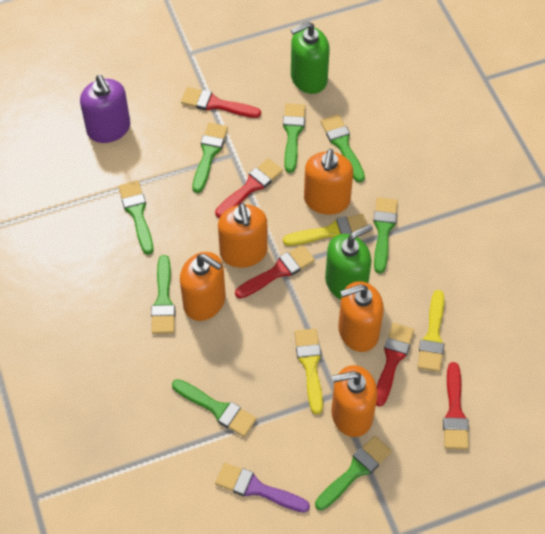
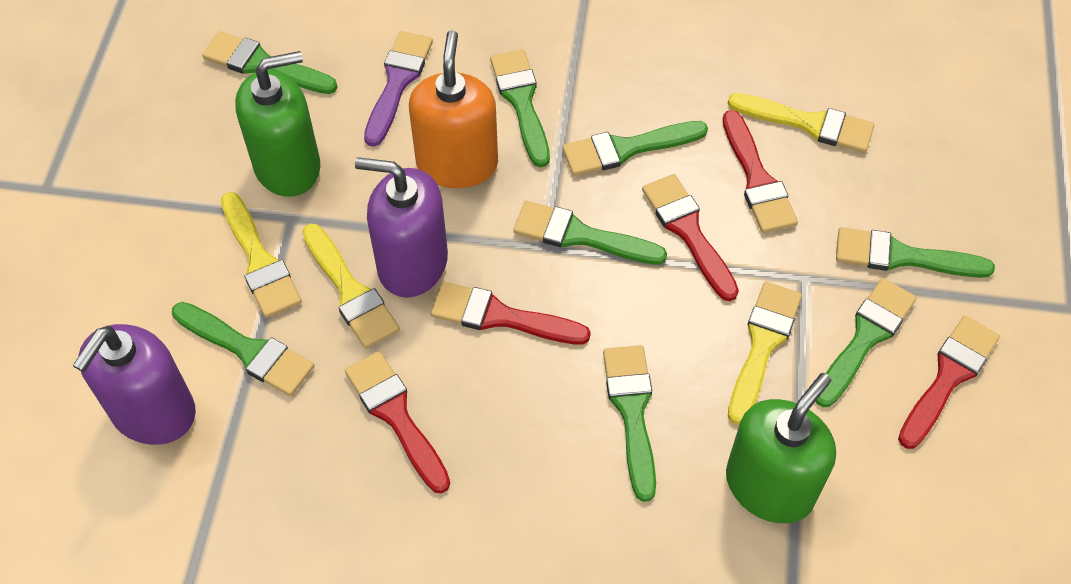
orange soap dispenser: 5 -> 1
purple soap dispenser: 1 -> 2
yellow brush: 3 -> 4

